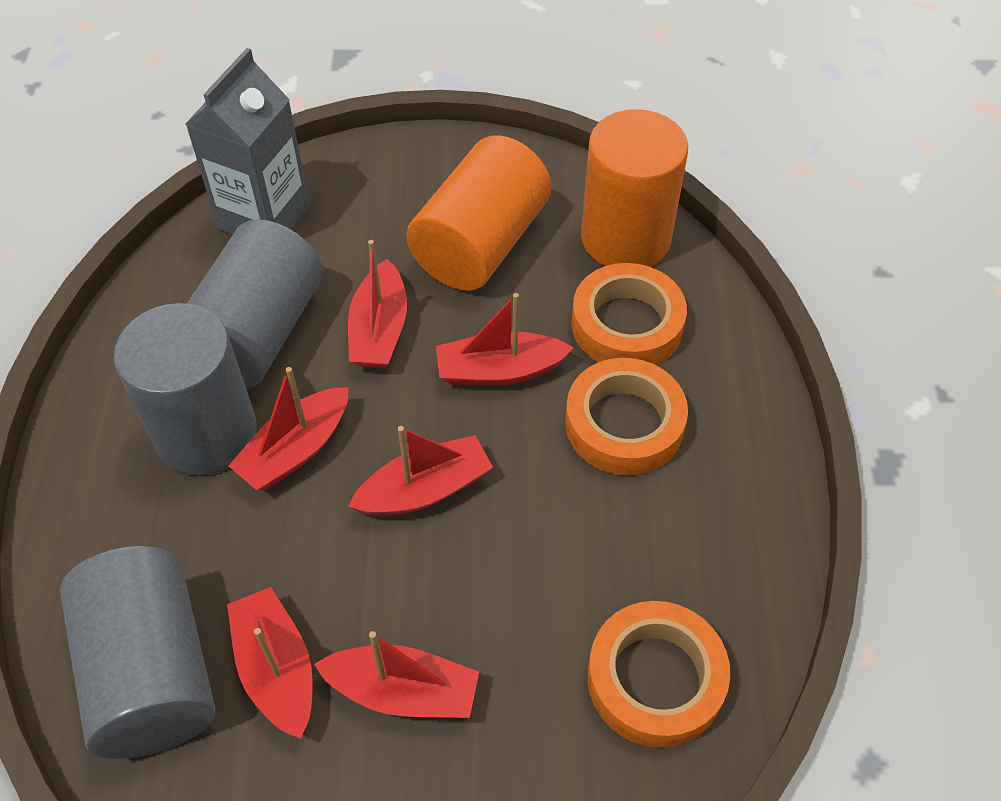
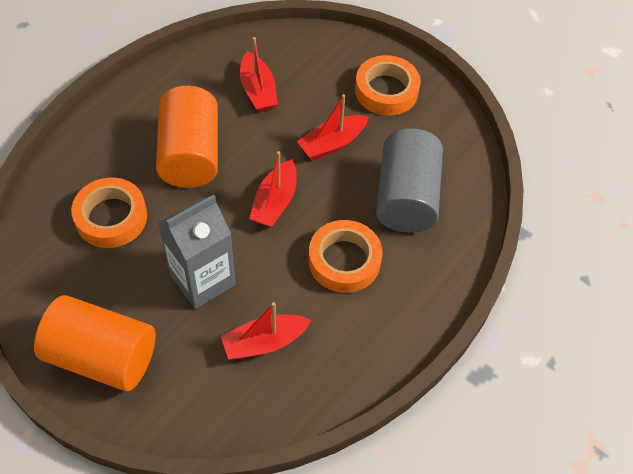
grey cylinder: 3 -> 1
red boat: 6 -> 4

